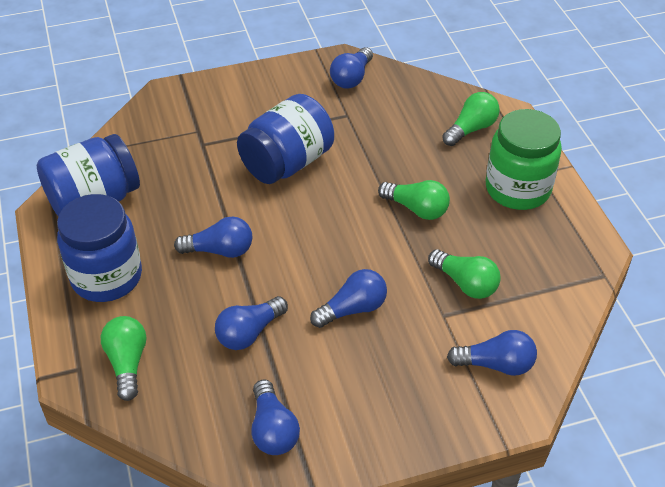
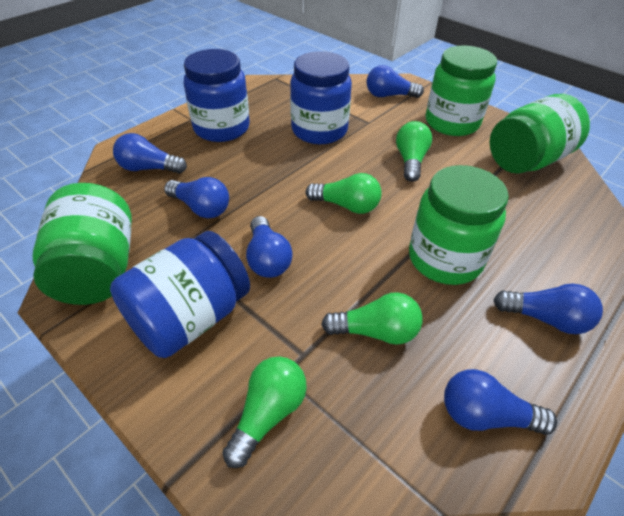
green jar: 1 -> 4

